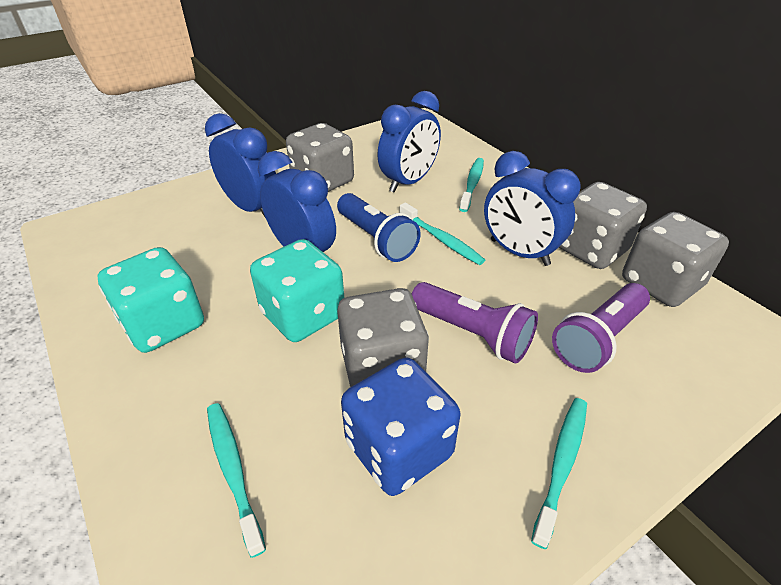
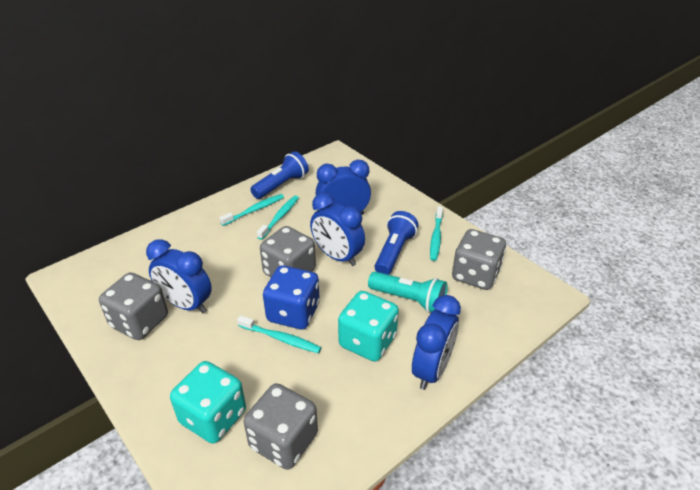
blue flashlight: 1 -> 2
purple flashlight: 2 -> 0
turquoise flashlight: 0 -> 1

